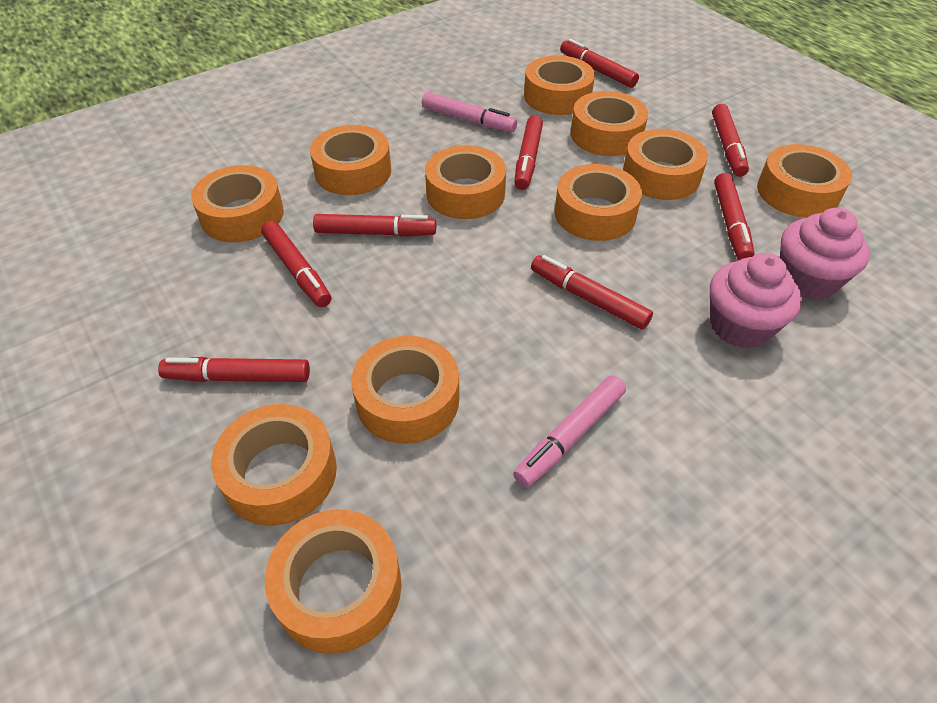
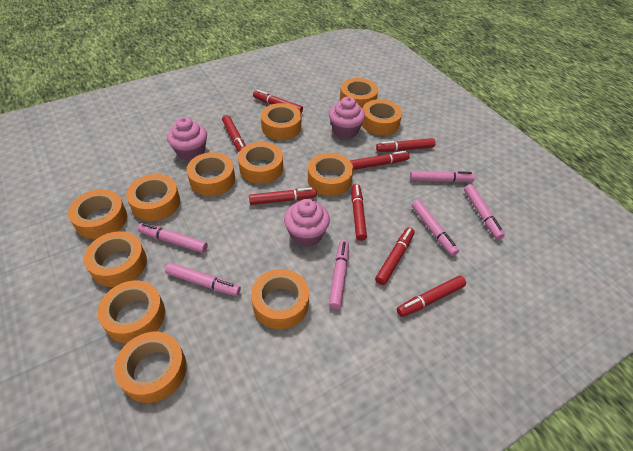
orange tape: 11 -> 12
pink cupcake: 2 -> 3
pink marker: 2 -> 6

